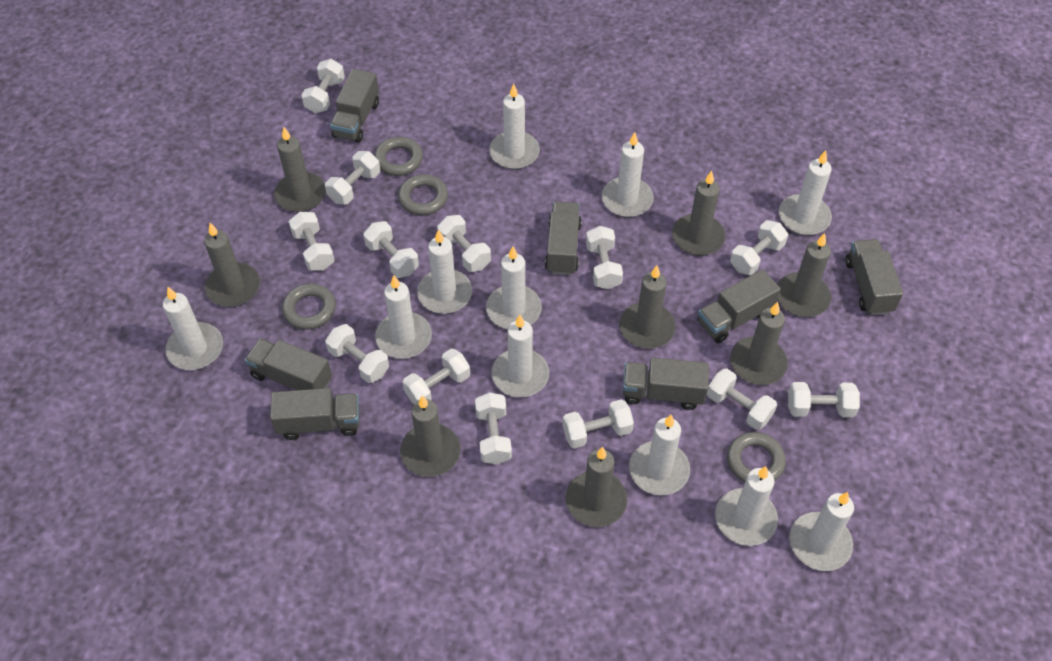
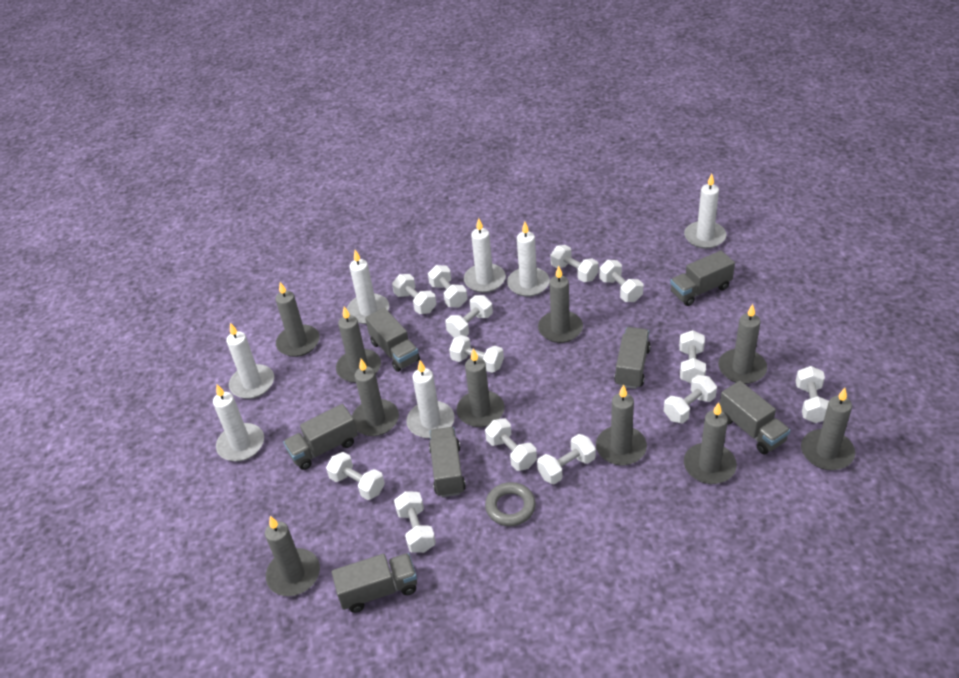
grey candle: 8 -> 10
grey ring: 4 -> 1
white candle: 11 -> 7

